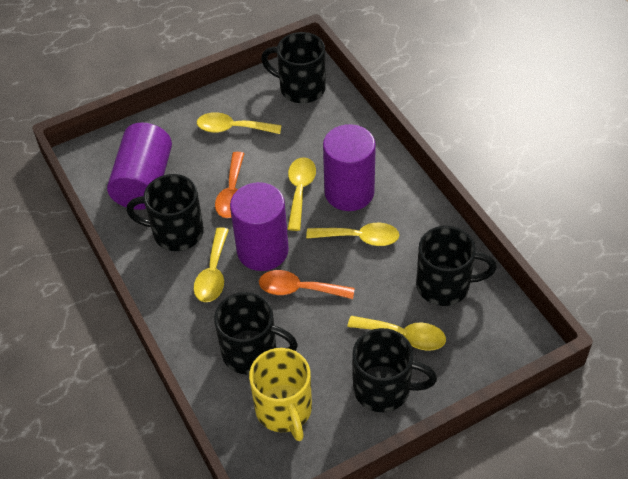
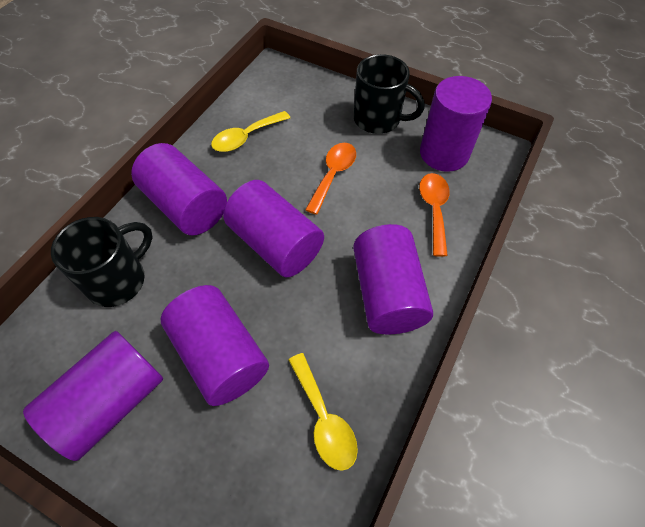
black mug: 5 -> 2
purple cylinder: 3 -> 6
yellow mug: 1 -> 0
yellow spoon: 5 -> 2

